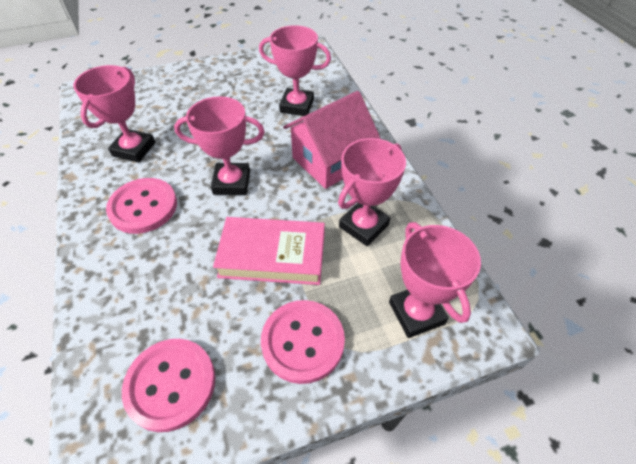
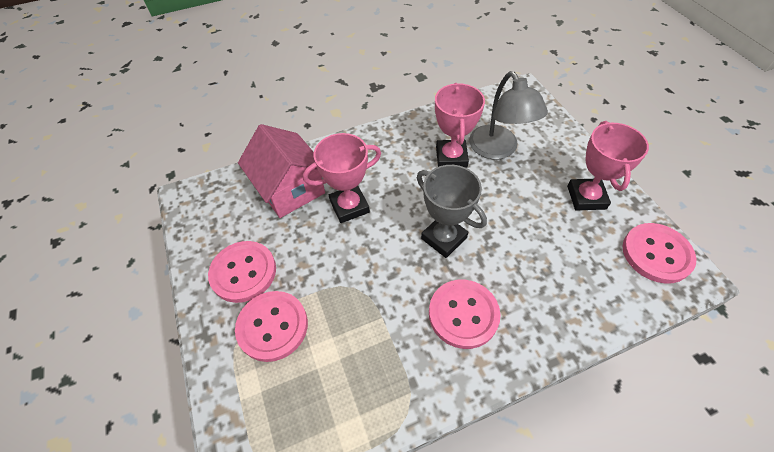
grey lamp: 0 -> 1
grey trophy: 0 -> 1
pink book: 1 -> 0
pink button: 3 -> 4
pink trophy: 5 -> 3

